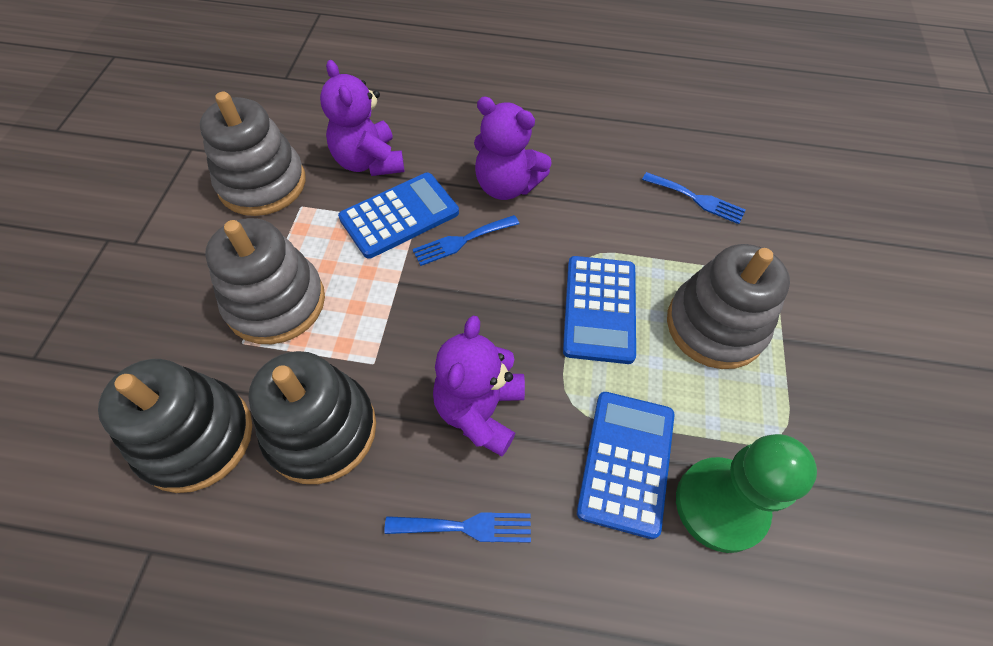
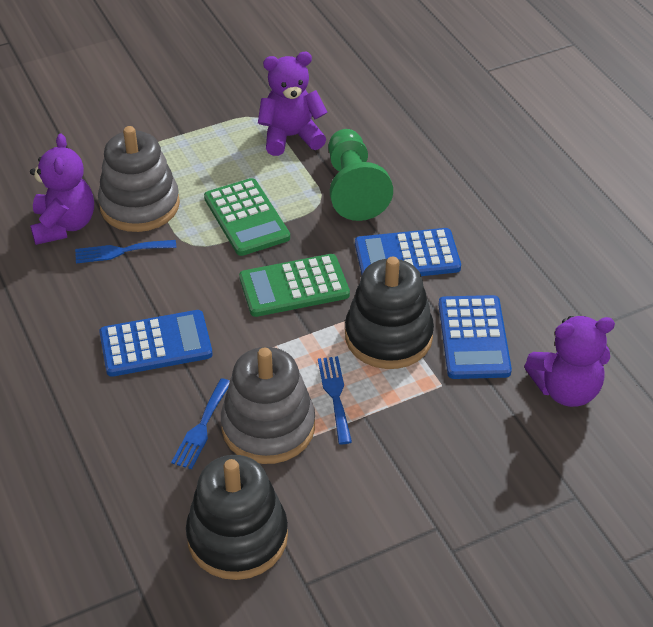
green calculator: 0 -> 2
grey stacking toy: 3 -> 2

